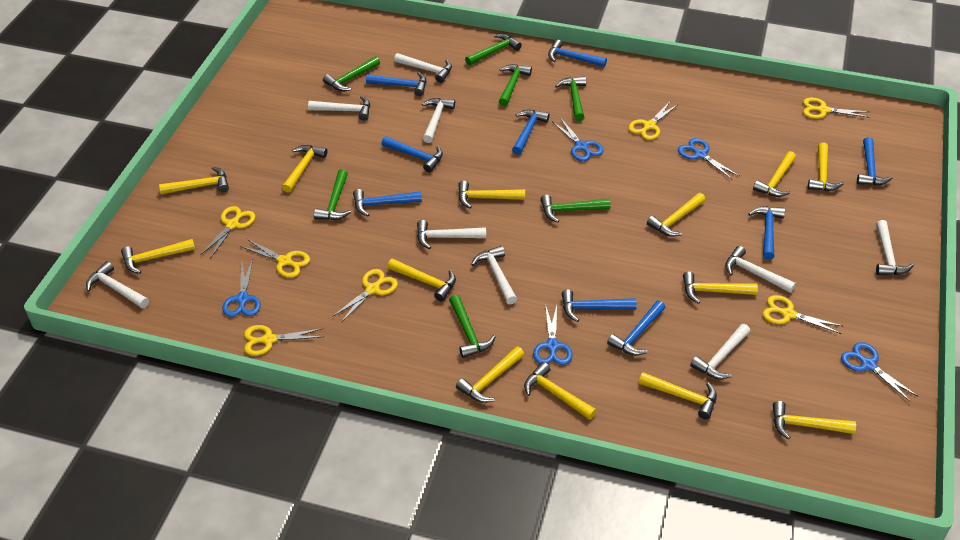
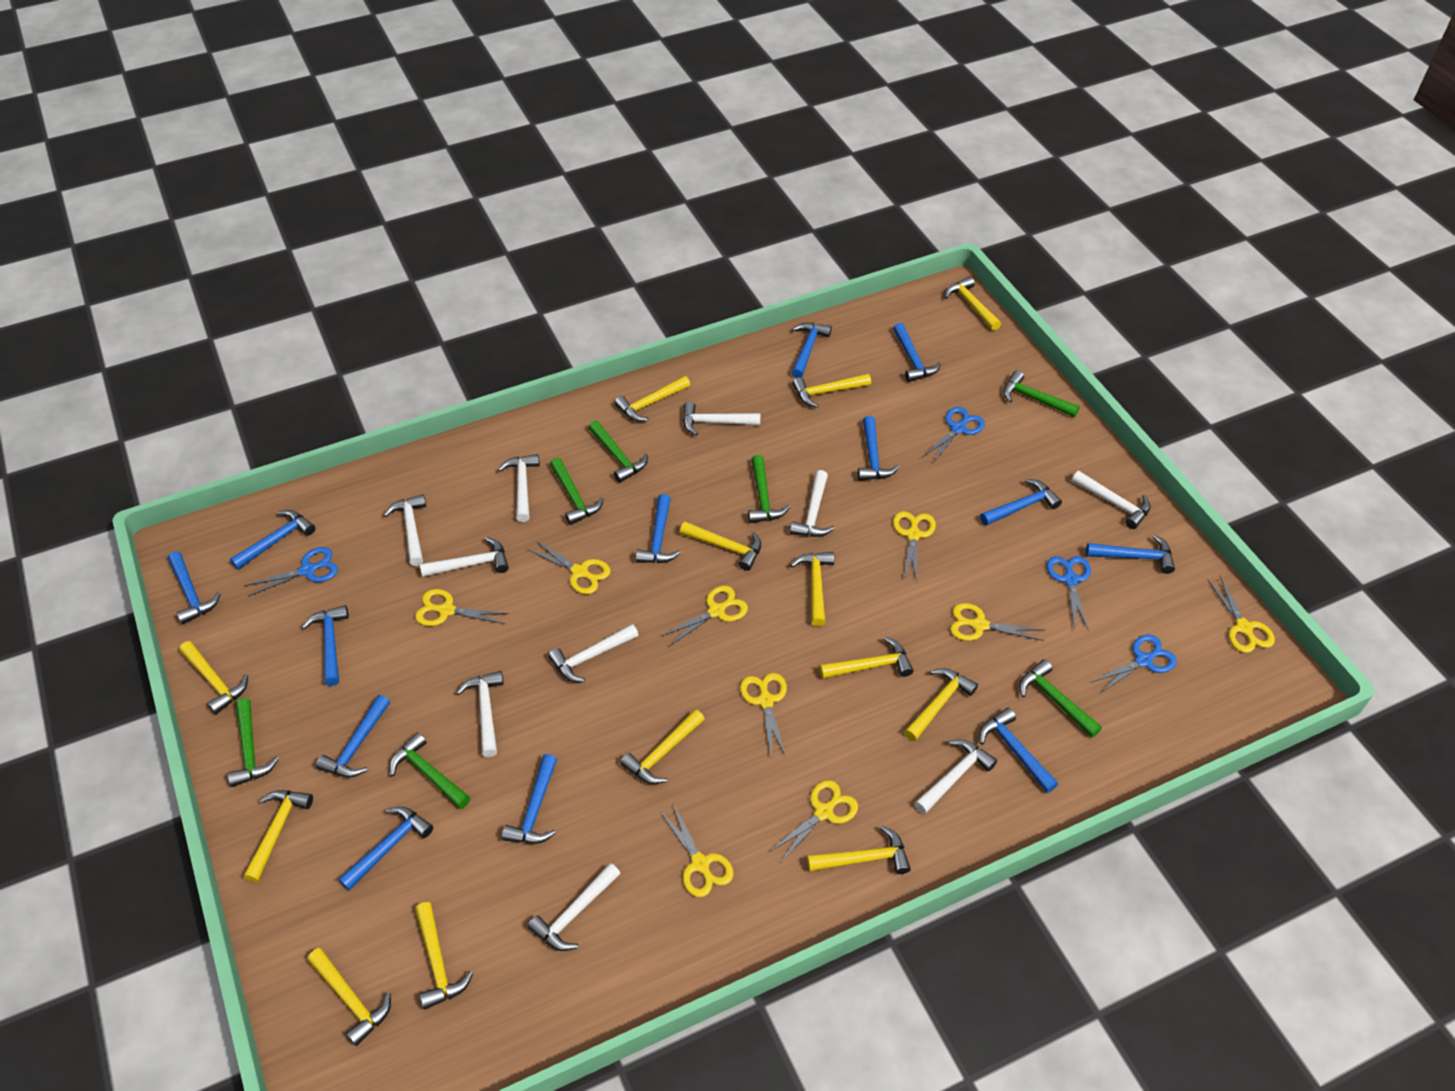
blue hammer: 9 -> 13
blue scissors: 5 -> 4
white hammer: 9 -> 10
yellow scissors: 7 -> 9

